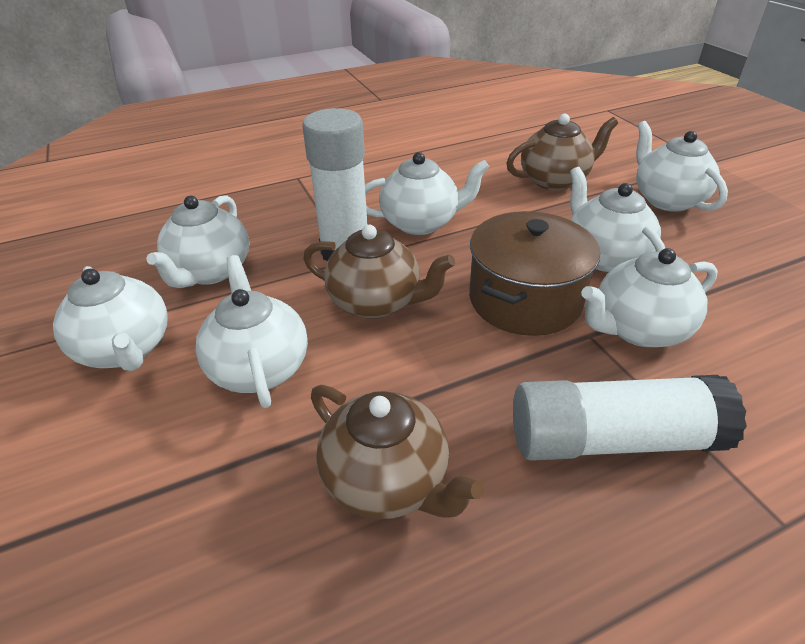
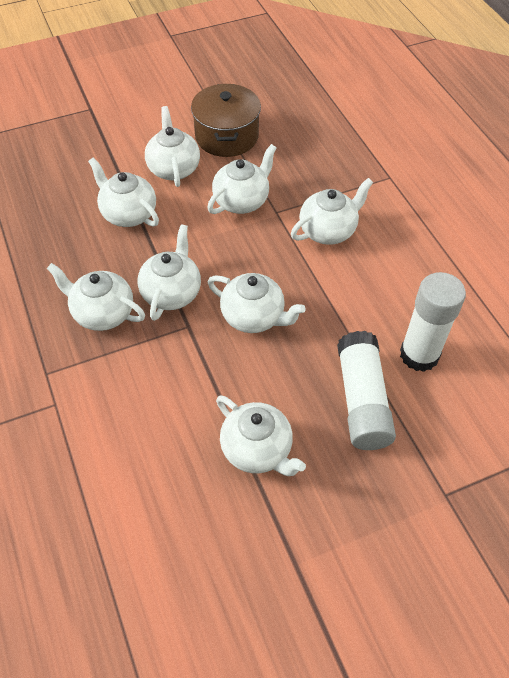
brown teapot: 3 -> 0
white teapot: 7 -> 8

